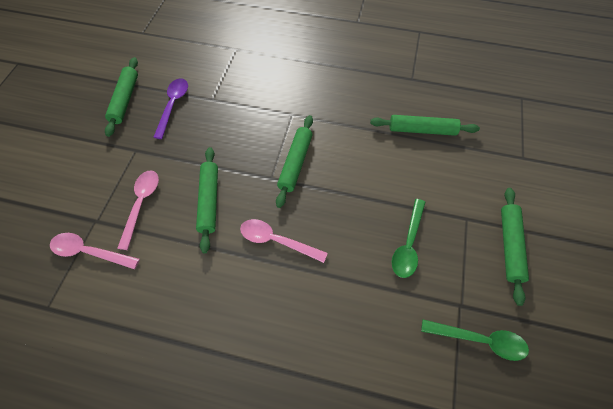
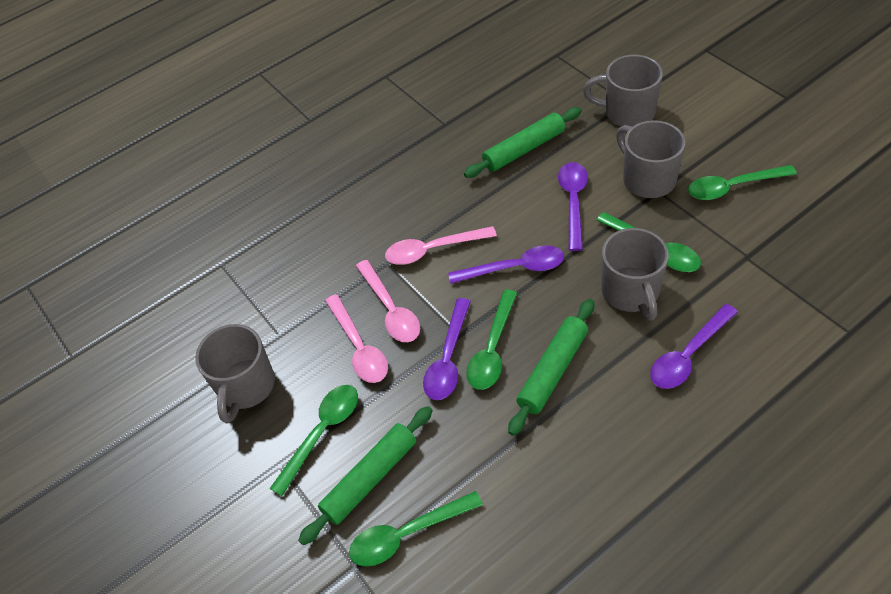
green rolling pin: 5 -> 3
green spoon: 2 -> 5
grey mug: 0 -> 4
purple spoon: 1 -> 4

